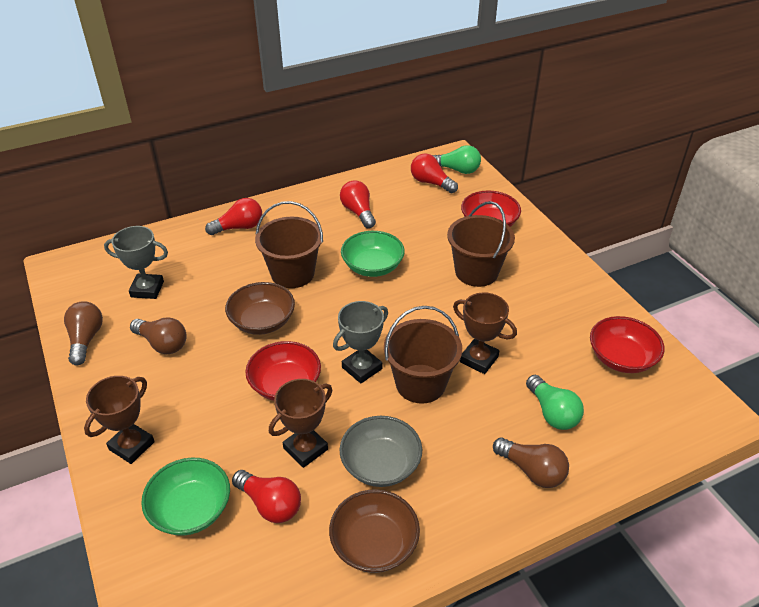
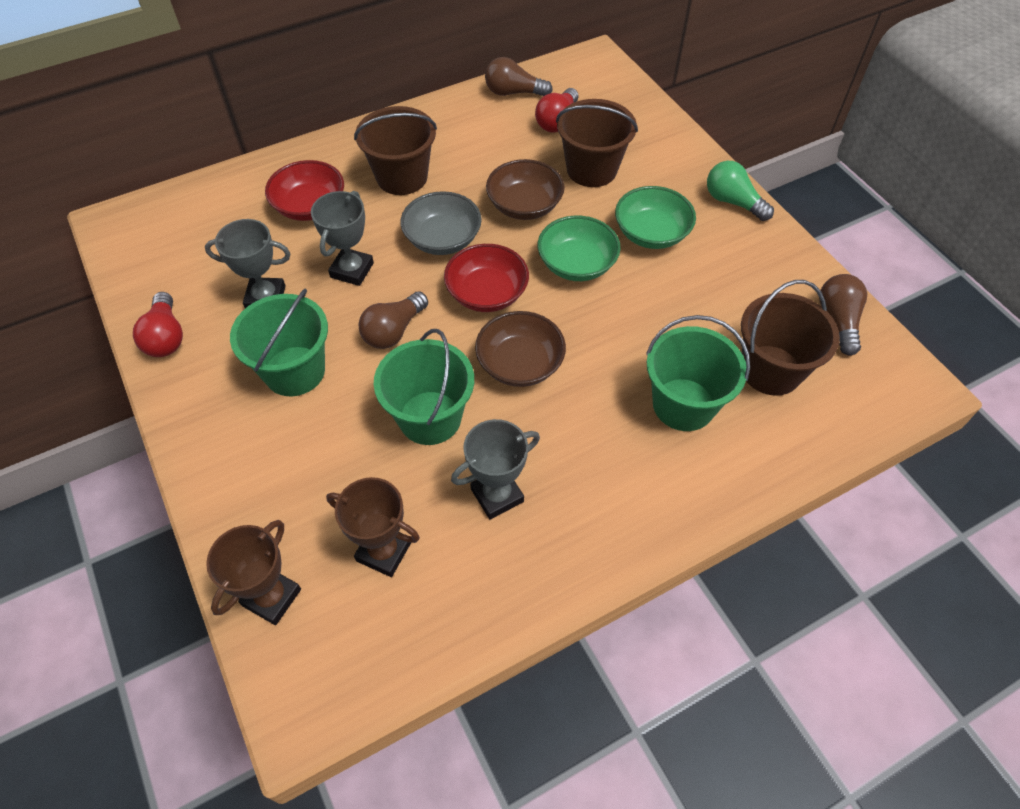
brown trophy: 3 -> 2
green bucket: 0 -> 3
green light bulb: 2 -> 1
grey trophy: 2 -> 3
red bowl: 3 -> 2
red light bulb: 4 -> 2

